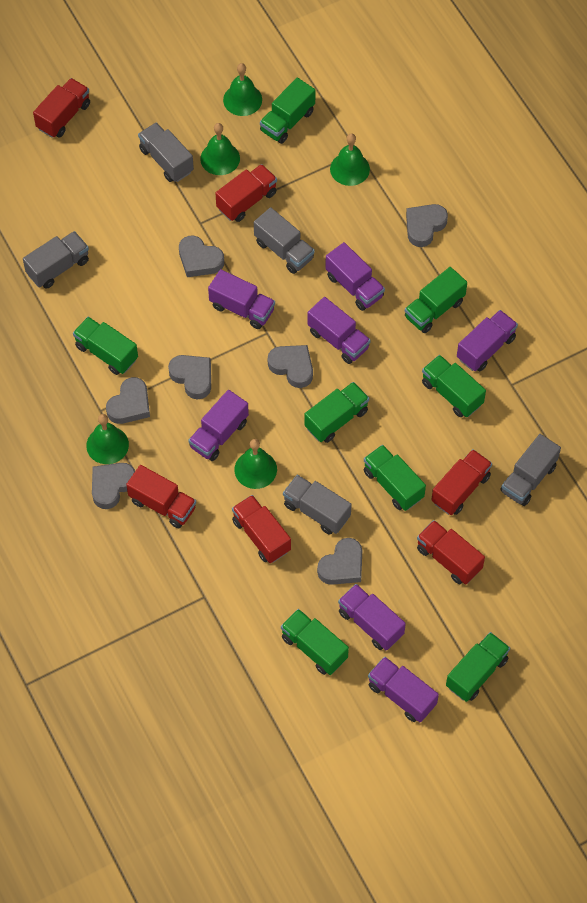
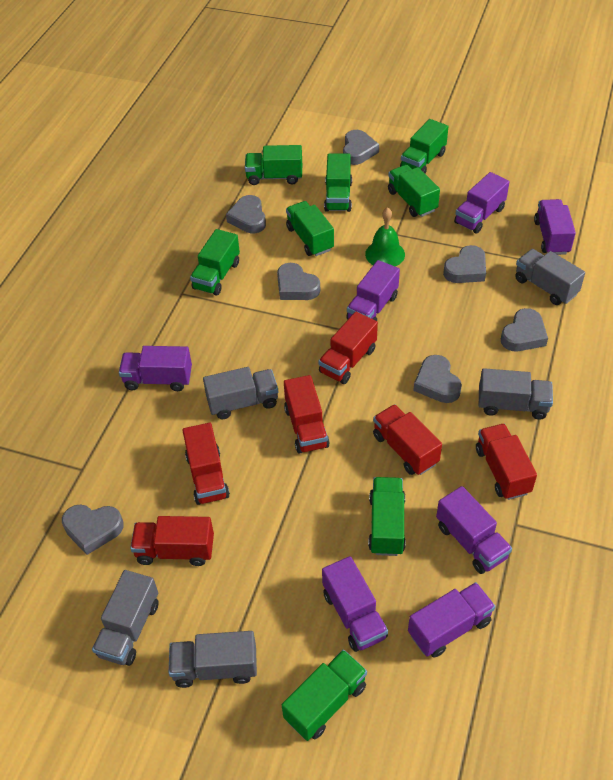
green bell: 5 -> 1

